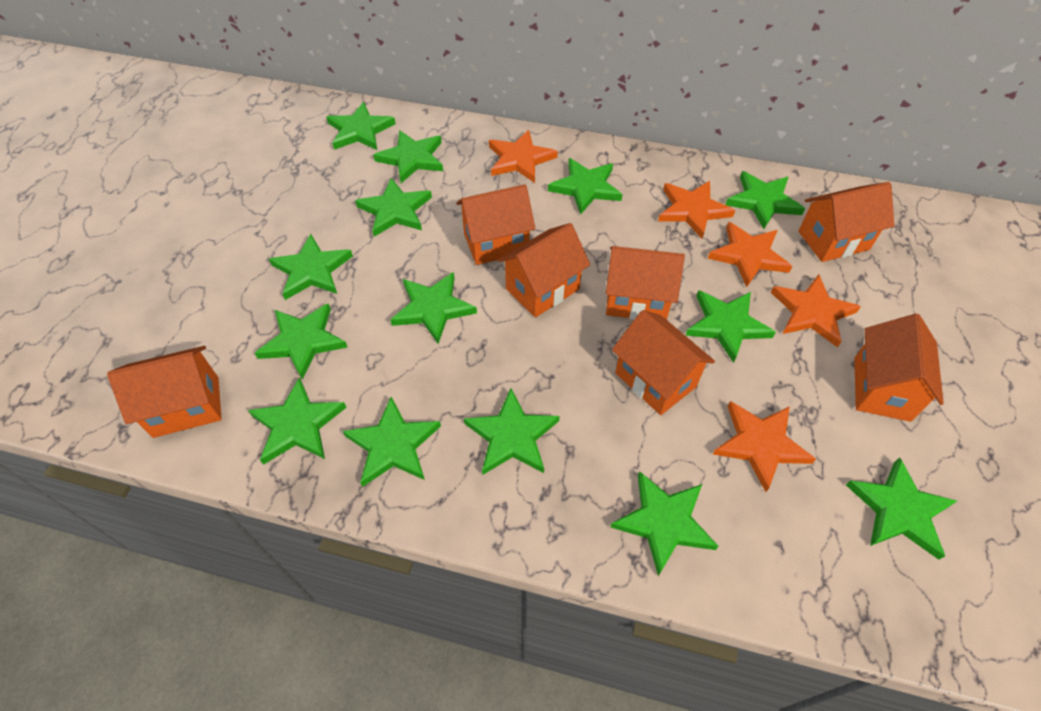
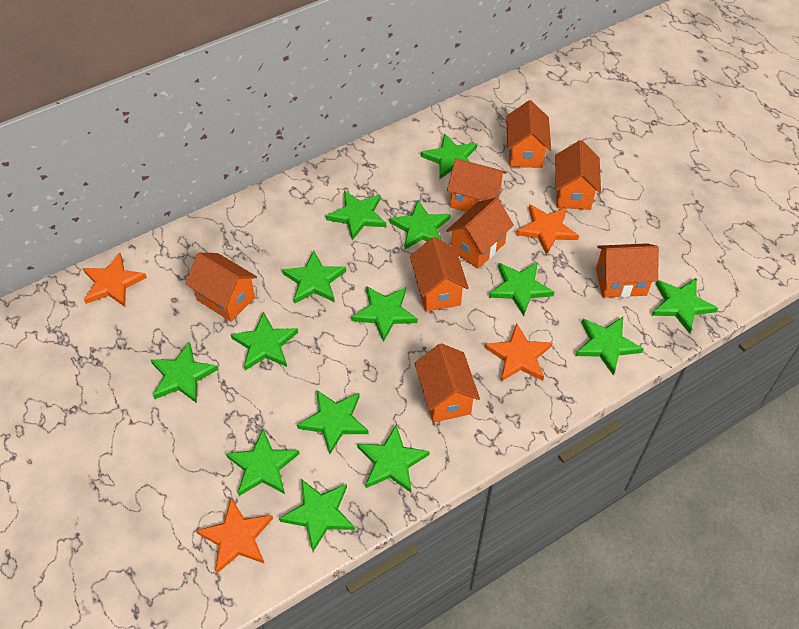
orange house: 7 -> 8
orange star: 5 -> 4

